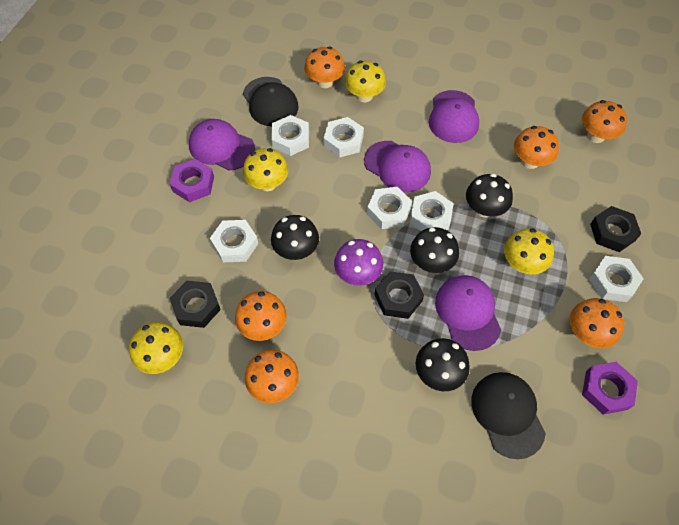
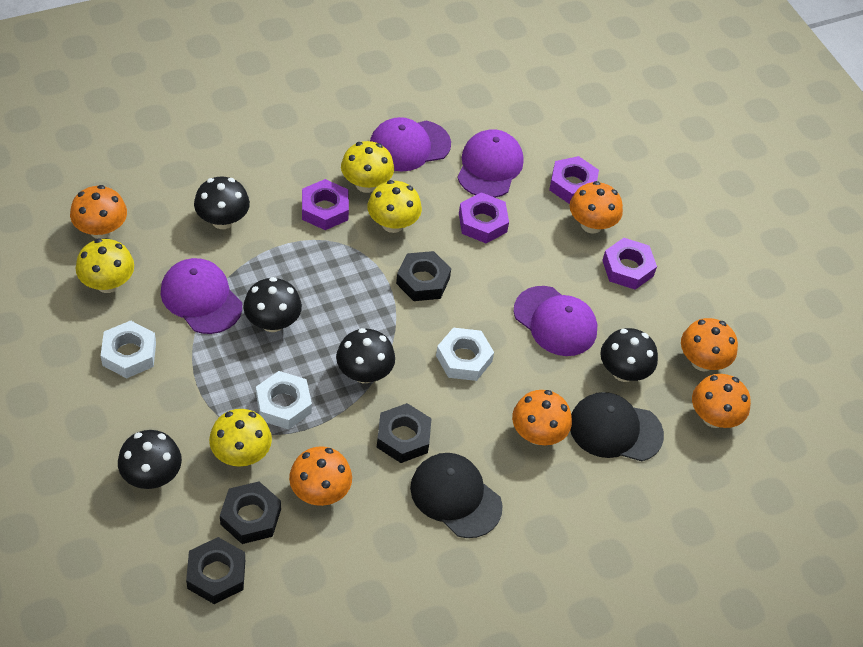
black mushroom: 4 -> 5
black nut: 3 -> 4
purple mushroom: 1 -> 0
purple nut: 2 -> 4
white nut: 6 -> 3

